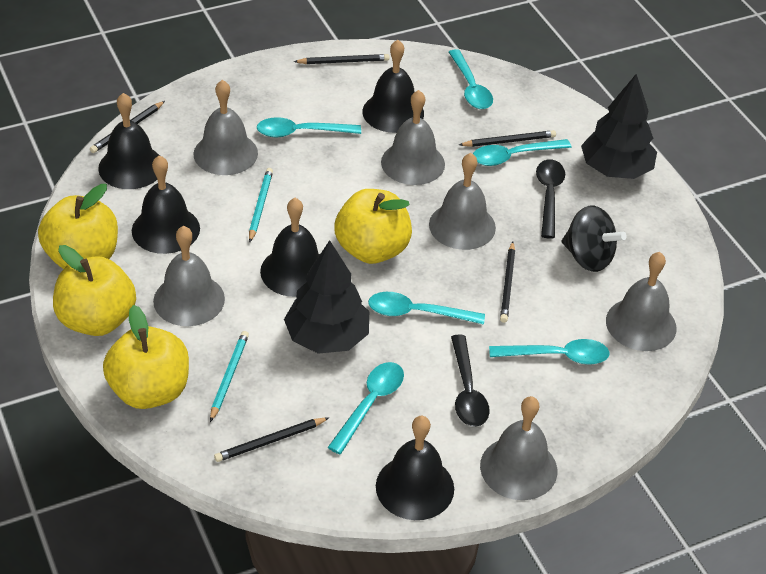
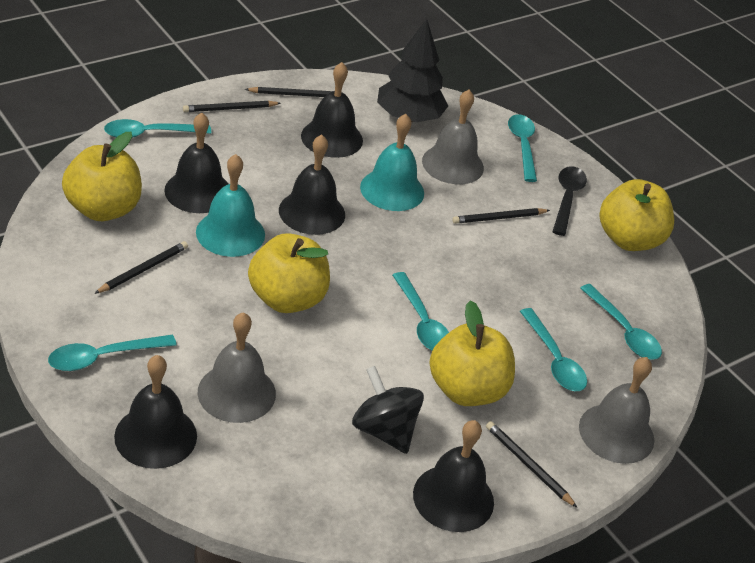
black spoon: 2 -> 1
black tree: 2 -> 1
grey bell: 6 -> 3
turquoise bell: 0 -> 2
turquoise pencil: 2 -> 0

